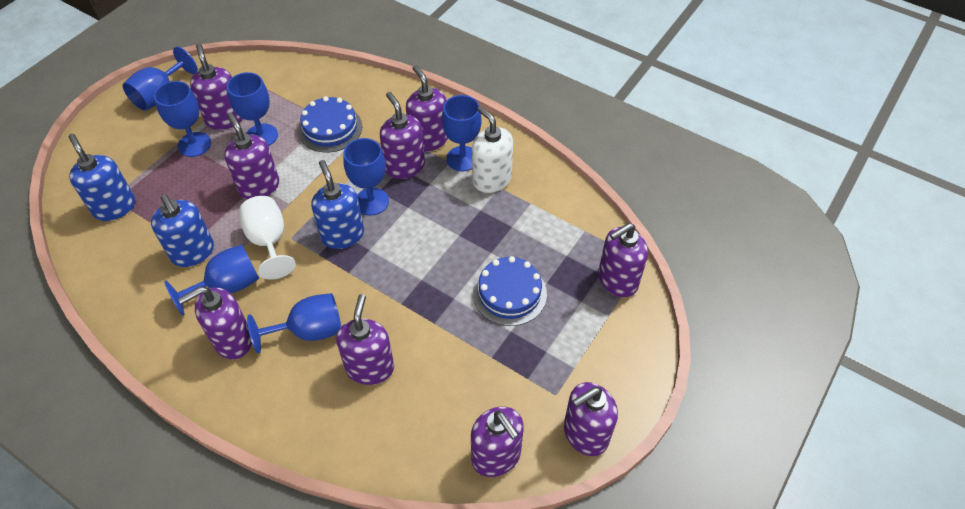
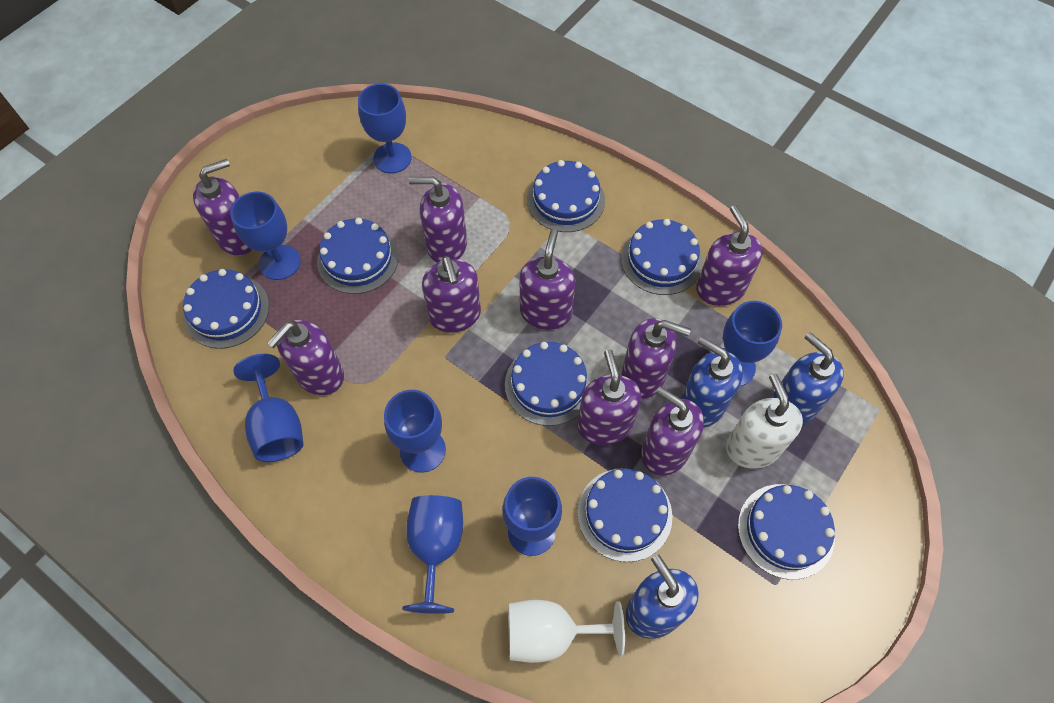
blue cake: 2 -> 7

